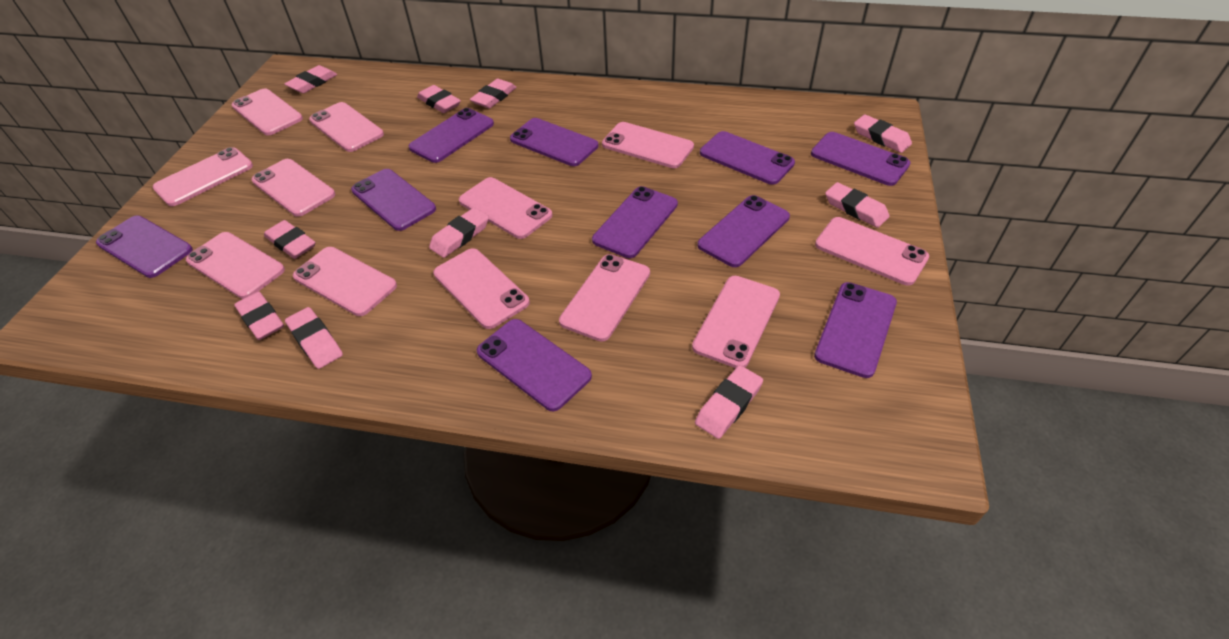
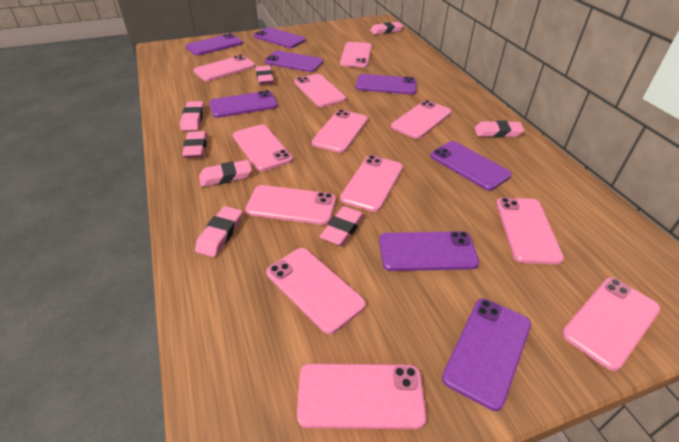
pink eraser: 10 -> 8
purple phone: 10 -> 8

